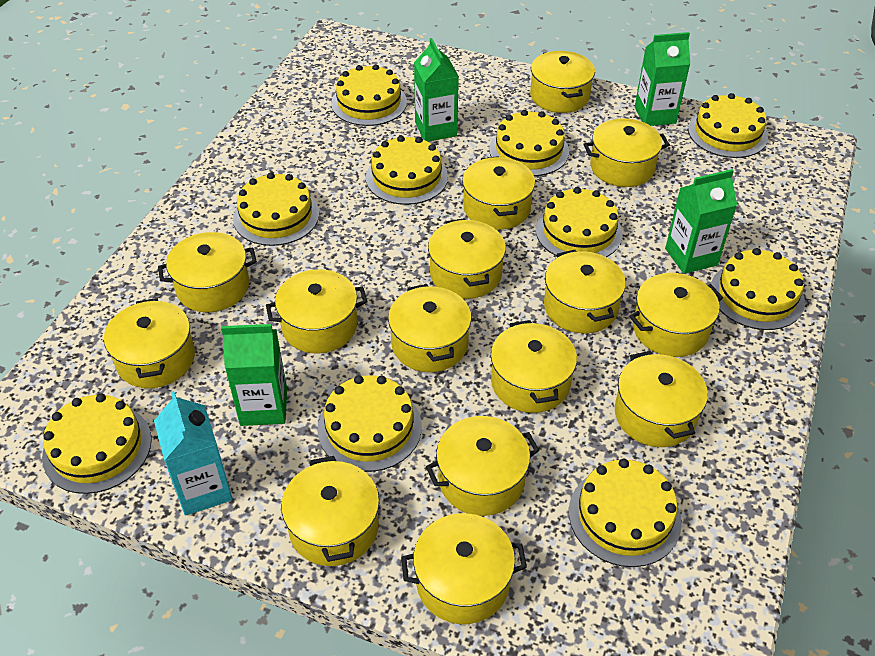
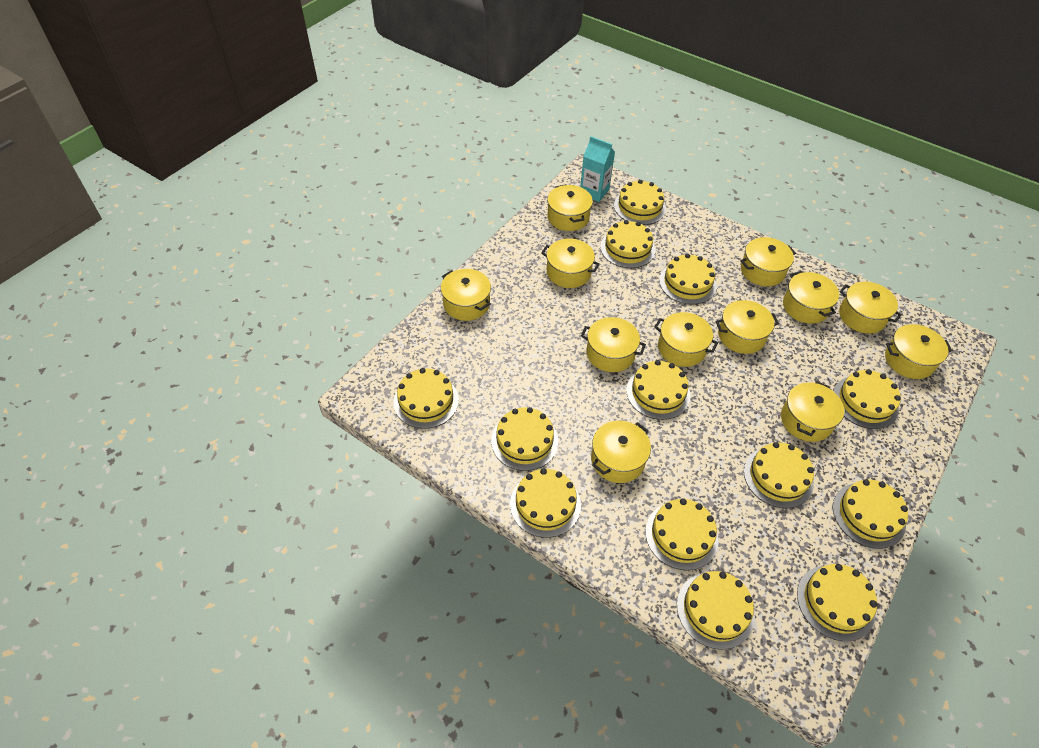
green carton: 4 -> 0
yellow cake: 10 -> 13
yellow pot: 15 -> 12

